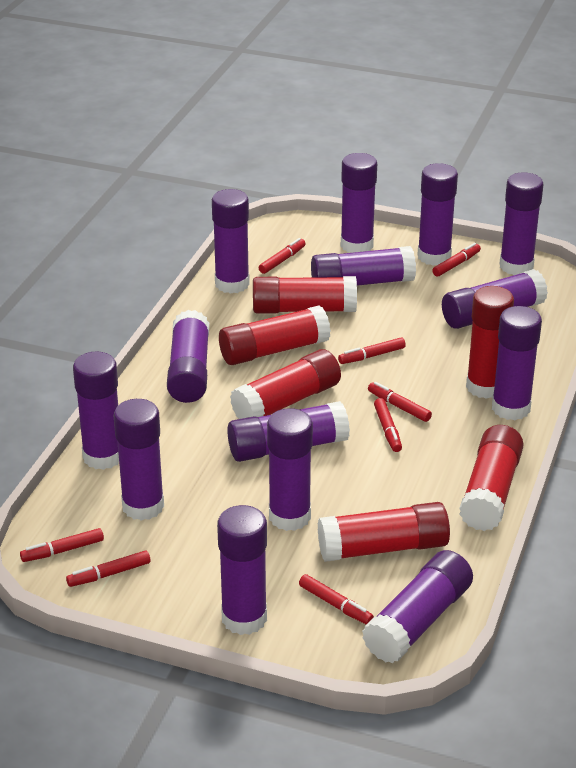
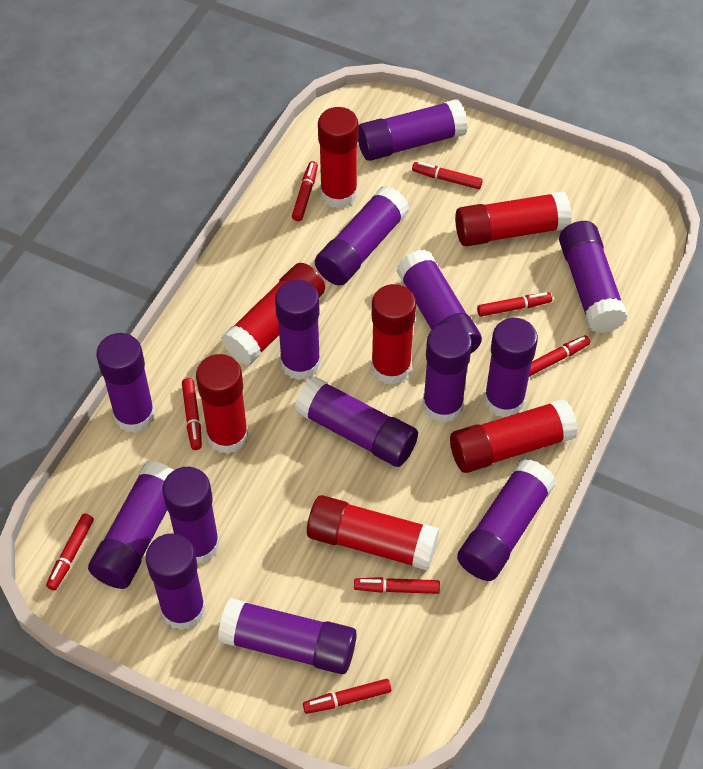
red glue stick: 6 -> 7

